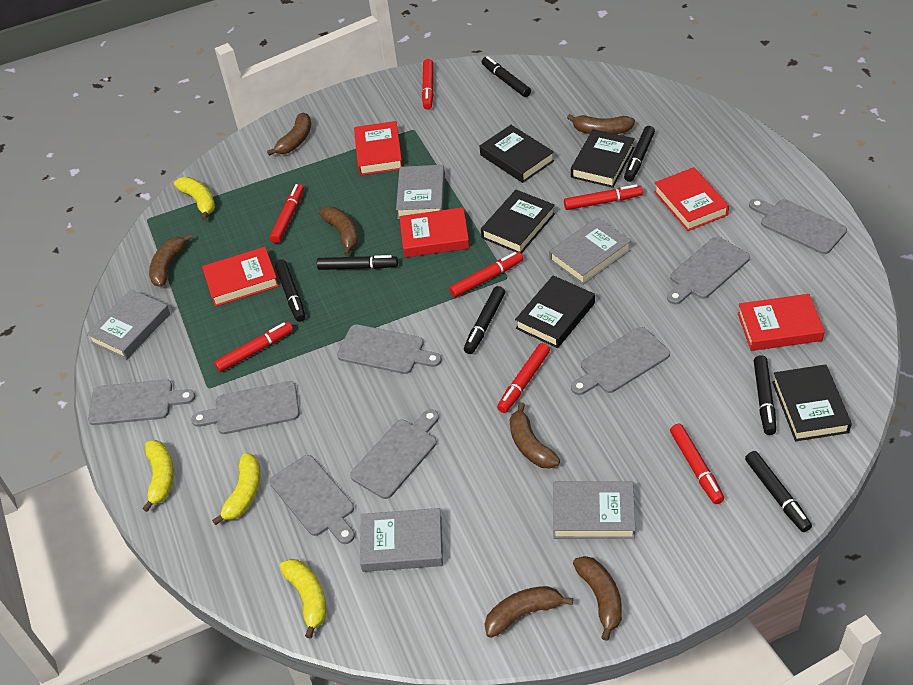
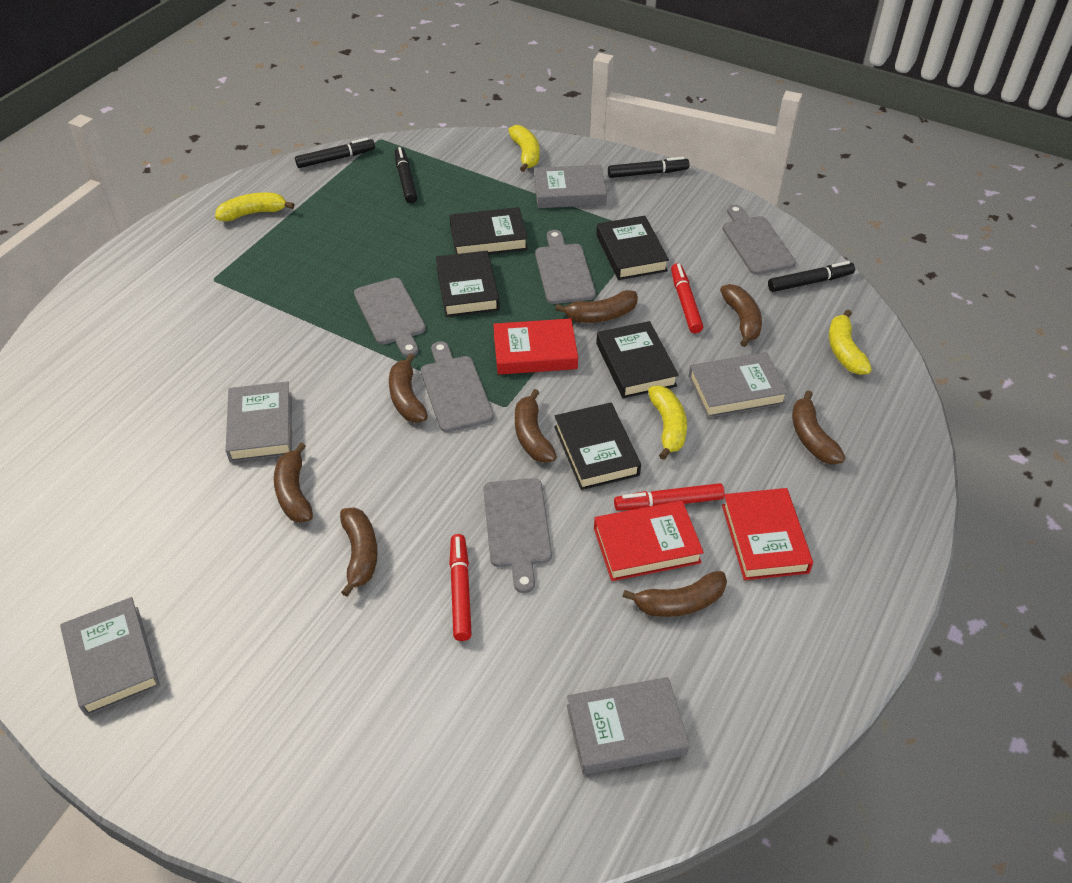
black marker: 7 -> 4
brown banana: 7 -> 8
grey cutting board: 8 -> 5
red book: 5 -> 3
red marker: 7 -> 3

